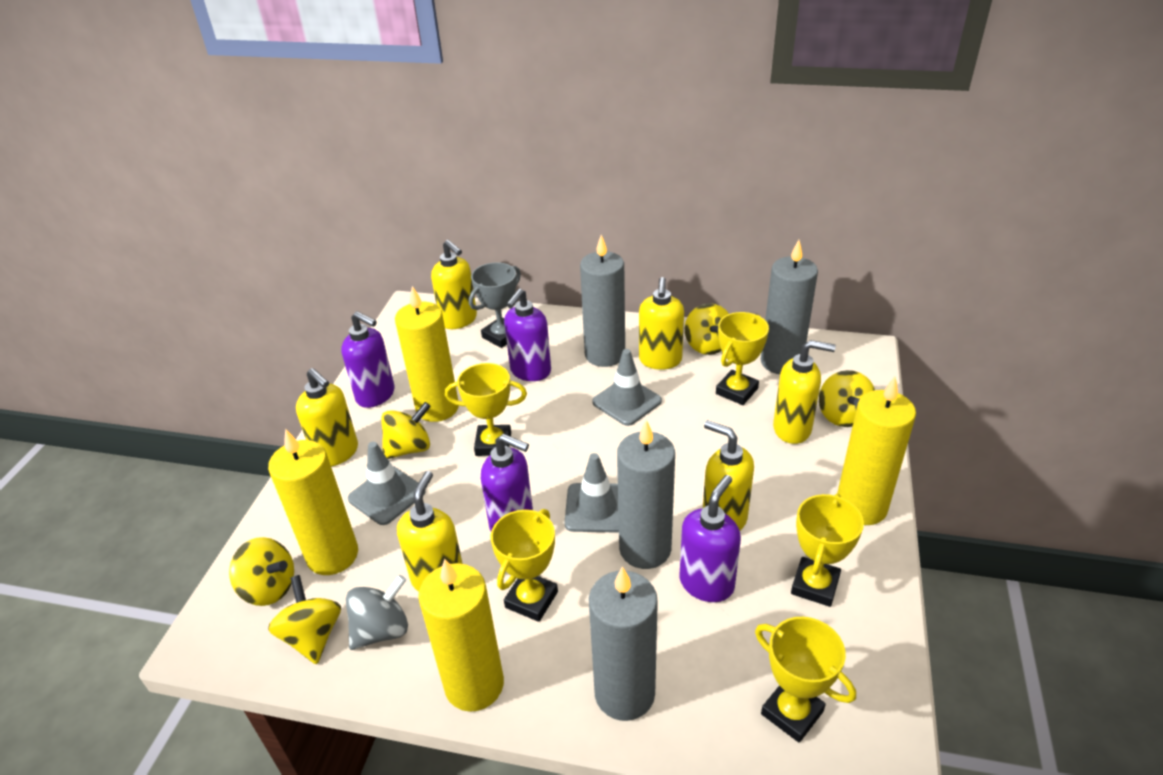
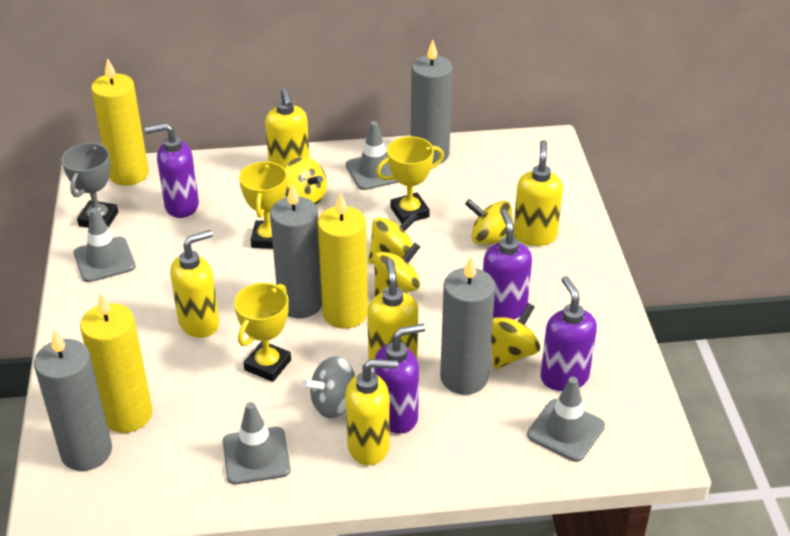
grey traffic cone: 3 -> 4
yellow candle: 4 -> 3
yellow soap dispenser: 6 -> 5
yellow trophy: 5 -> 3

